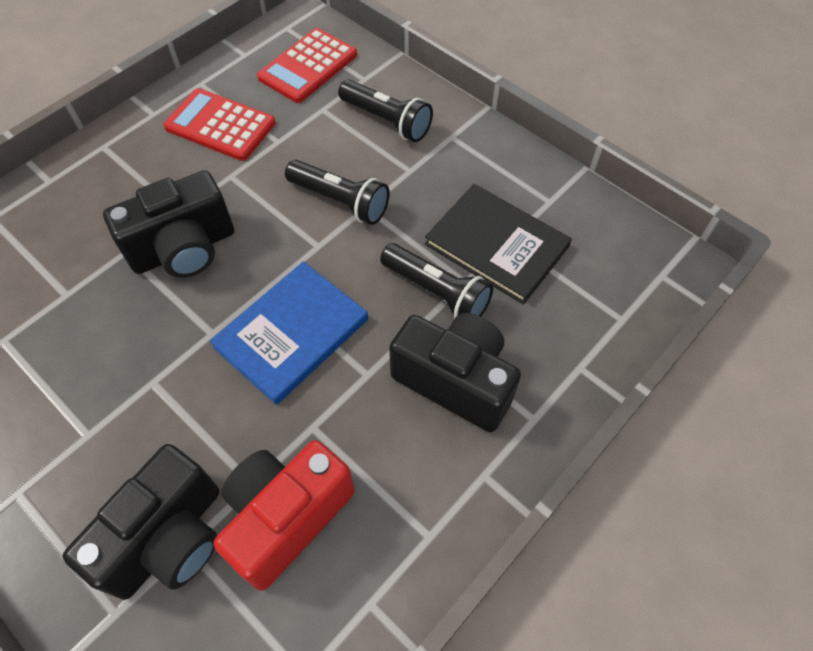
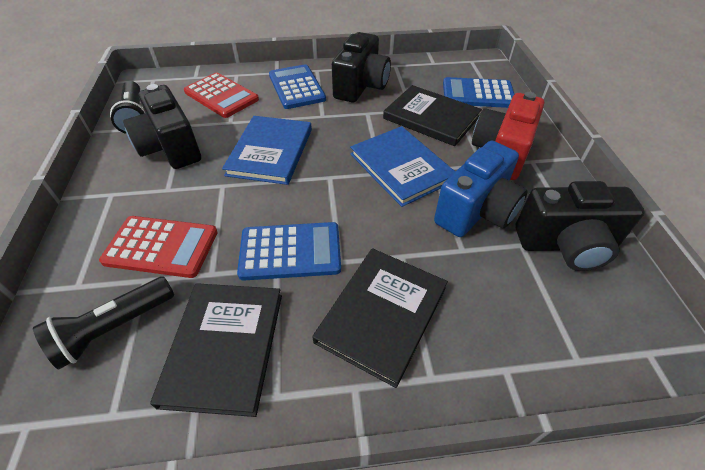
black book: 1 -> 3
black flashlight: 3 -> 2
blue book: 1 -> 2
blue calculator: 0 -> 3
blue camera: 0 -> 1

